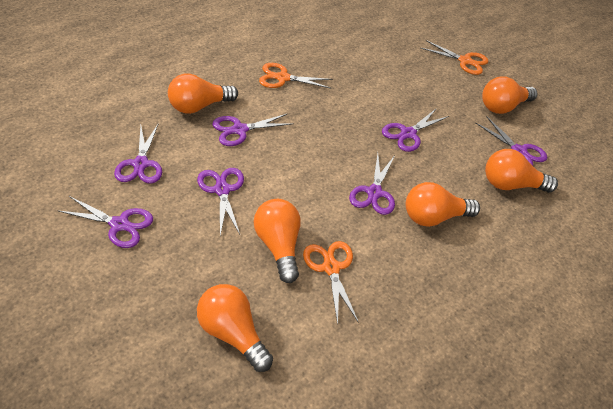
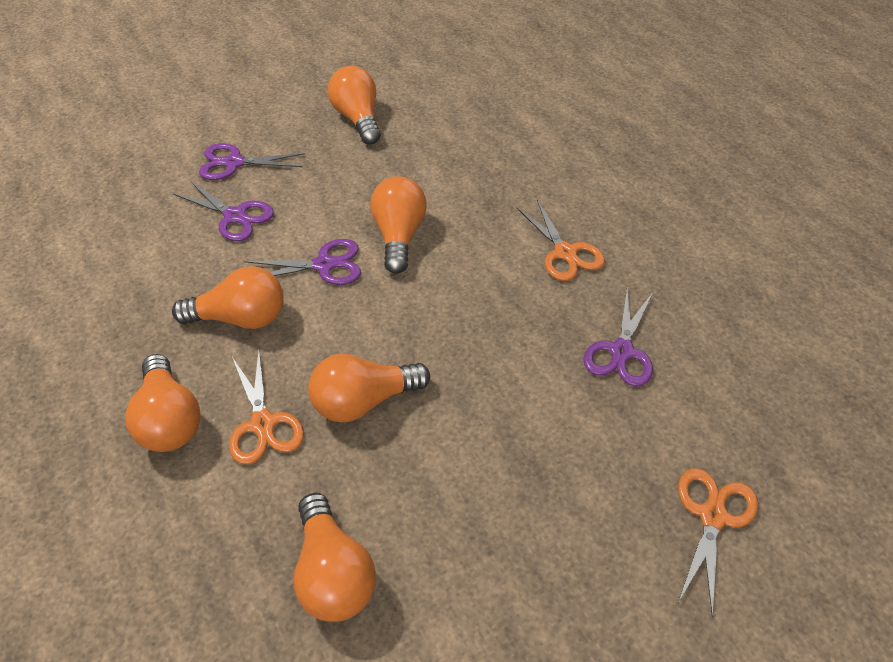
purple scissors: 7 -> 4

